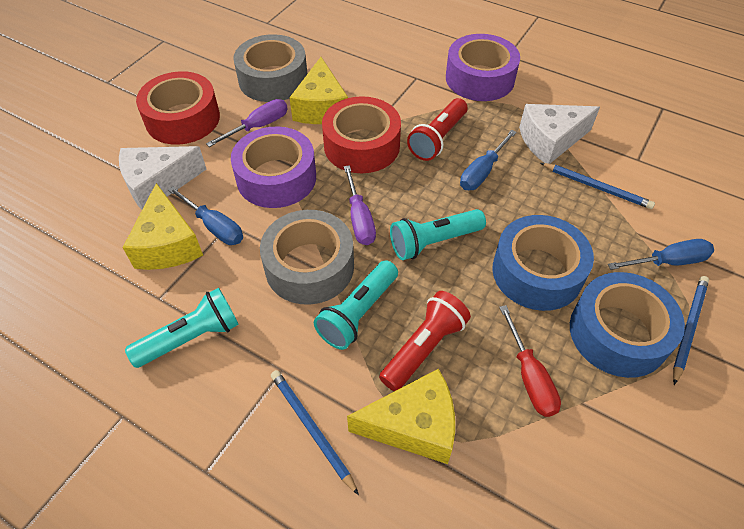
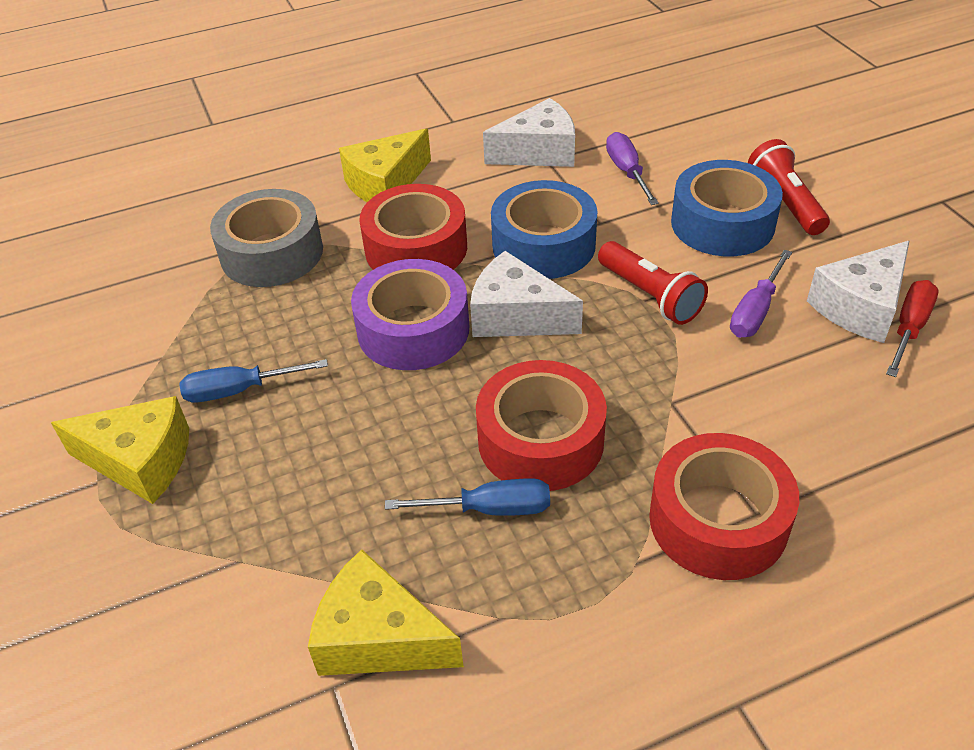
blue pencil: 3 -> 0
blue screwdriver: 3 -> 2
grey tape: 2 -> 1
purple tape: 2 -> 1
red tape: 2 -> 3
turquoise flashlight: 3 -> 0
white cheese: 2 -> 3

